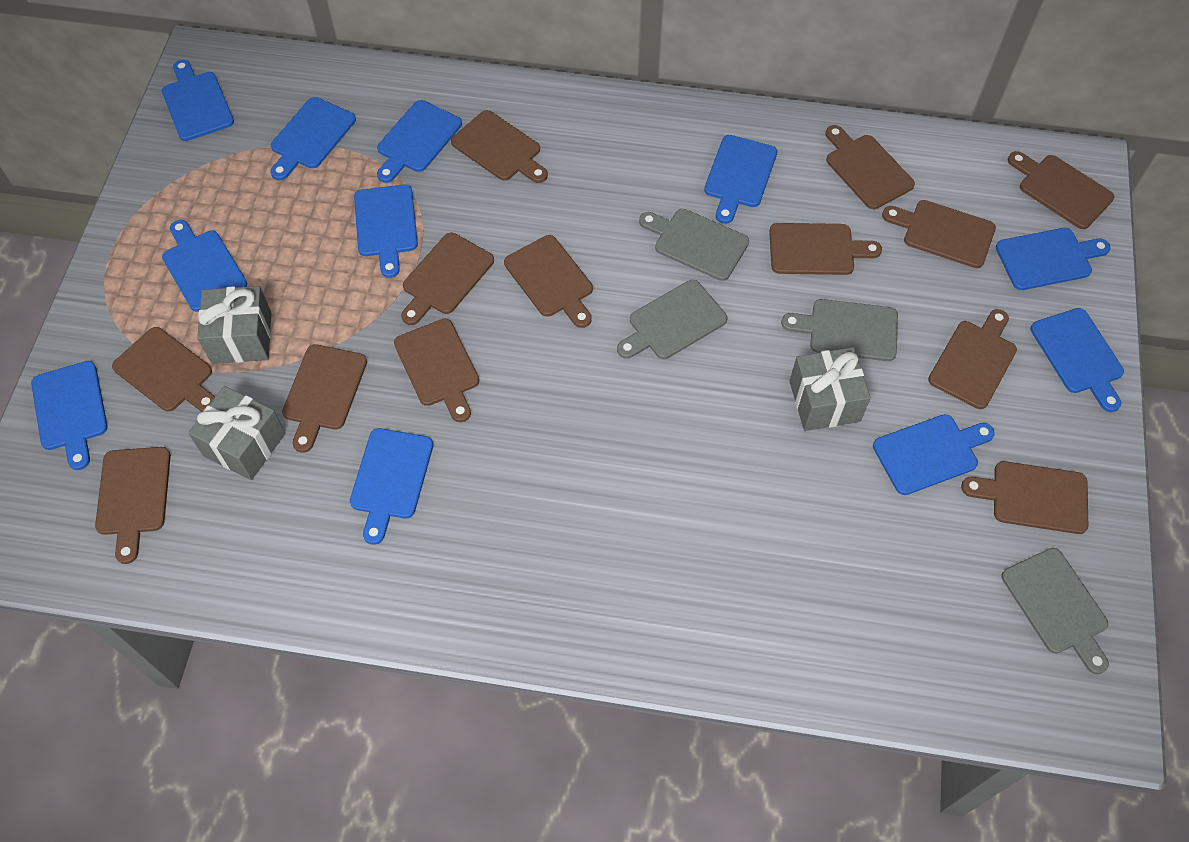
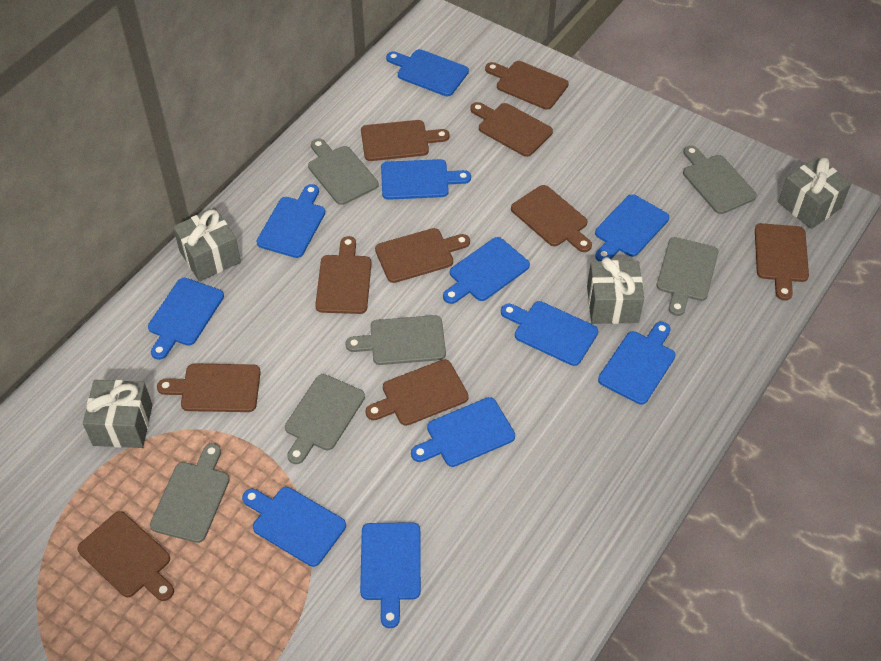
brown cutting board: 13 -> 10
grey cutting board: 4 -> 6
grey gift: 3 -> 4

